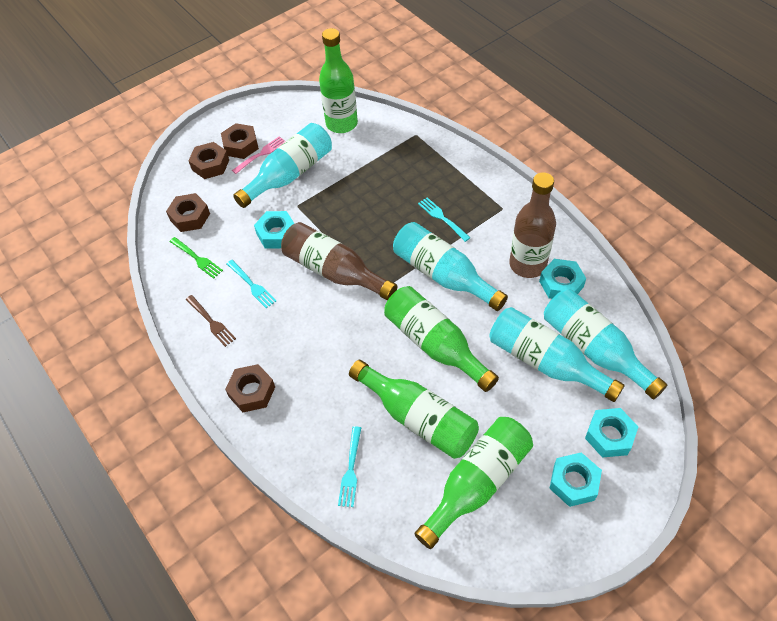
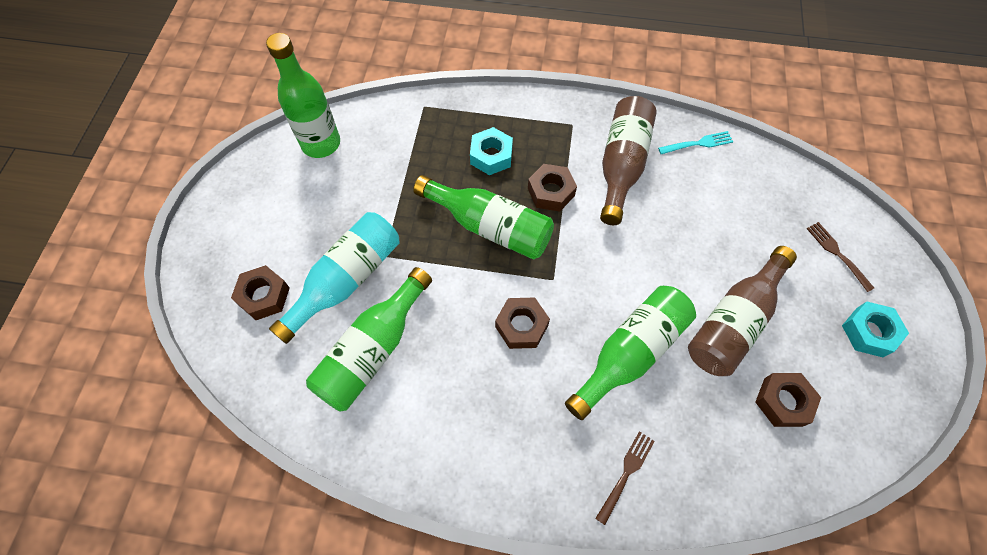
brown fork: 1 -> 2
green fork: 1 -> 0
pink fork: 1 -> 0
turquoise bottle: 4 -> 1
turquoise fork: 3 -> 1
turquoise nut: 4 -> 2

